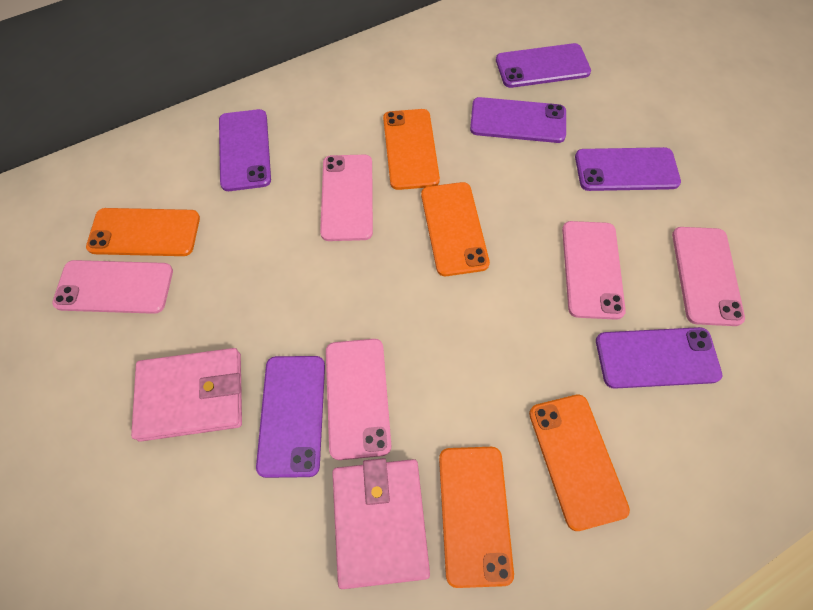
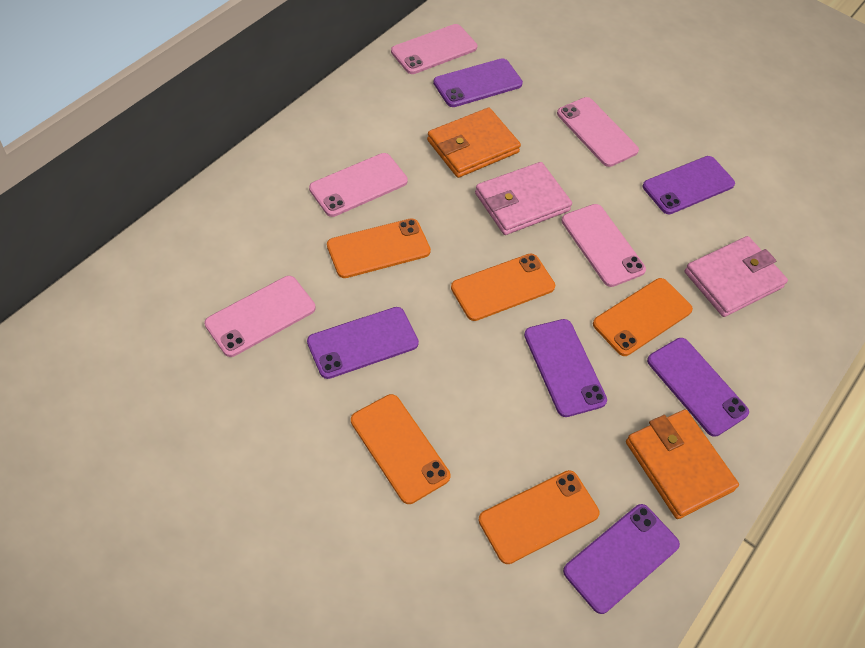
orange wallet: 0 -> 2

